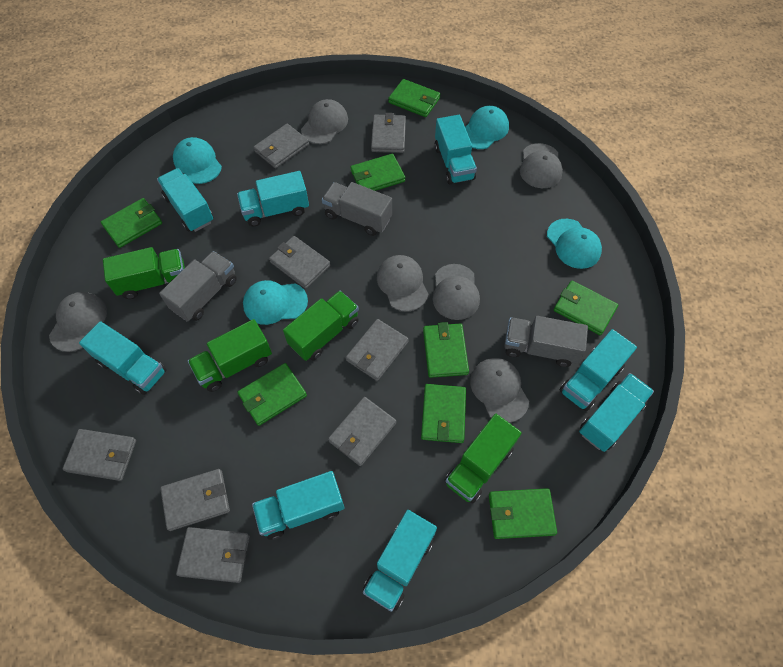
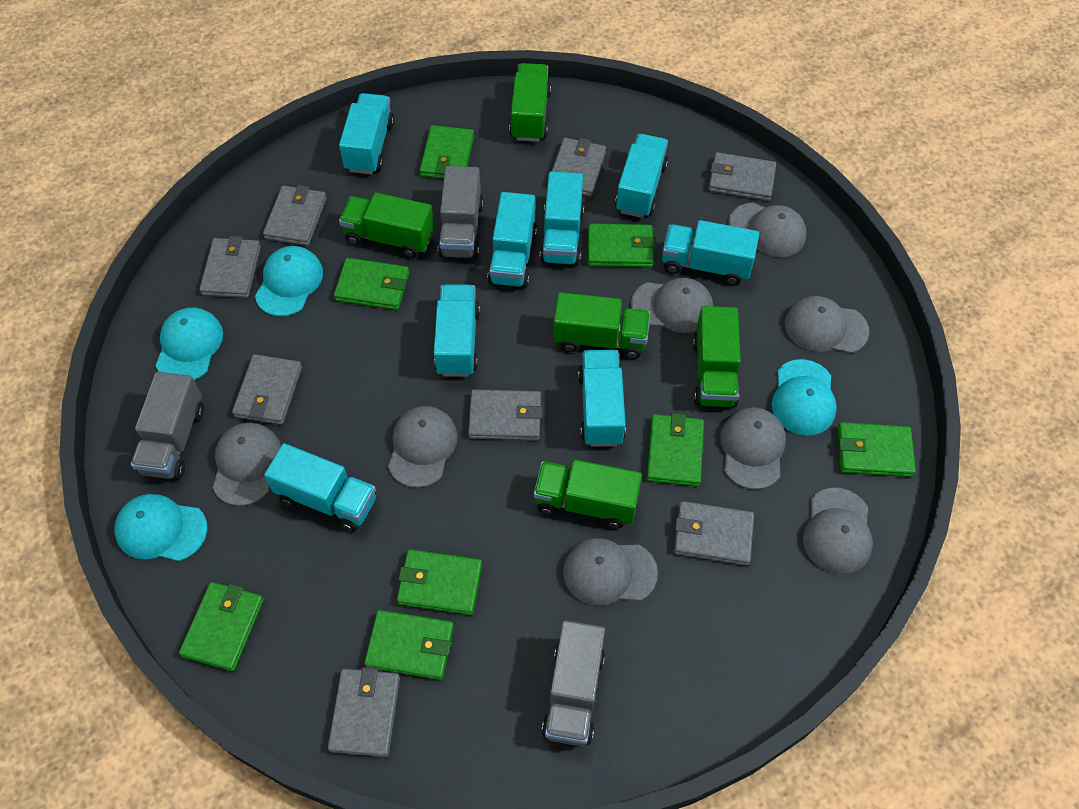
green truck: 4 -> 5
grey cap: 6 -> 8

